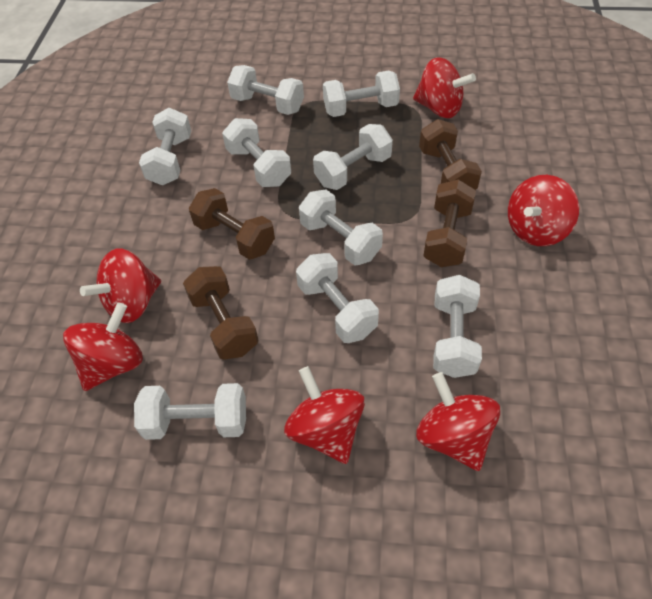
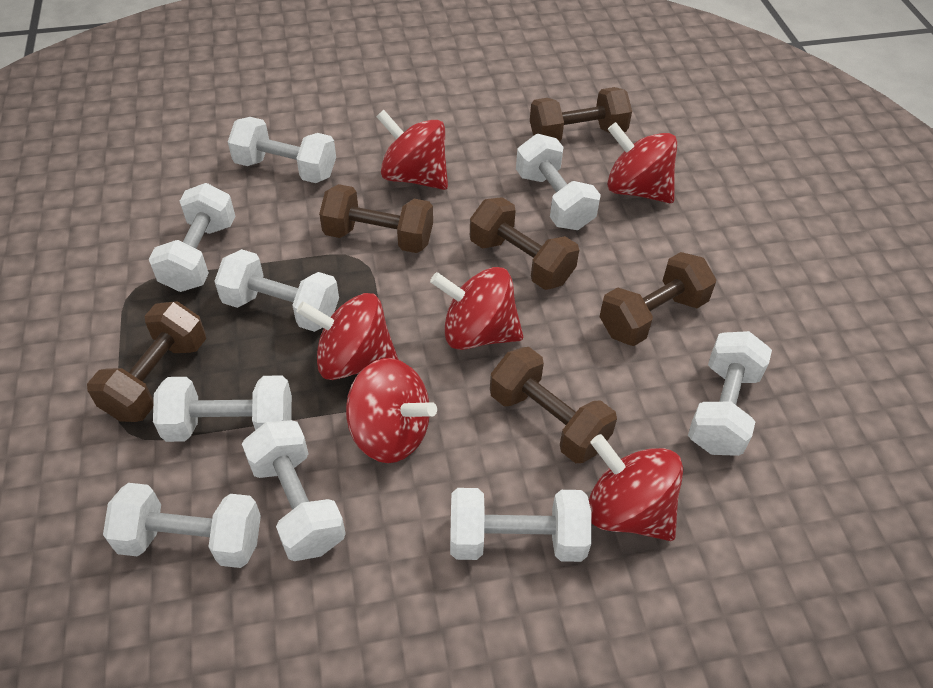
brown dumbbell: 4 -> 6

